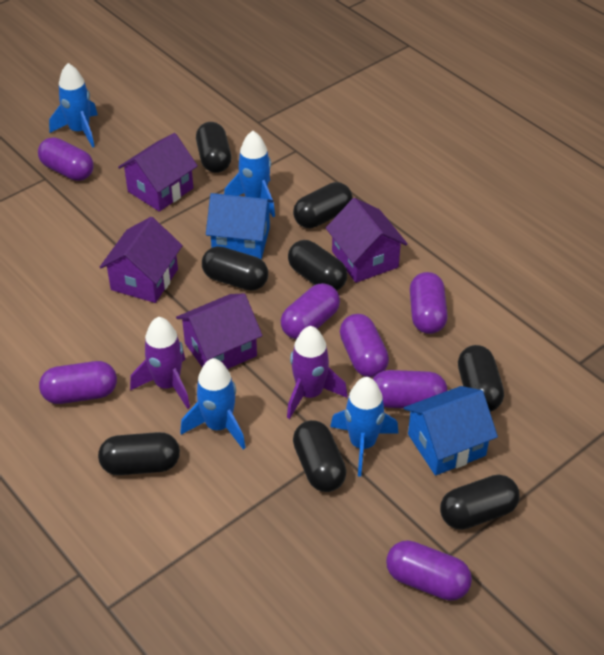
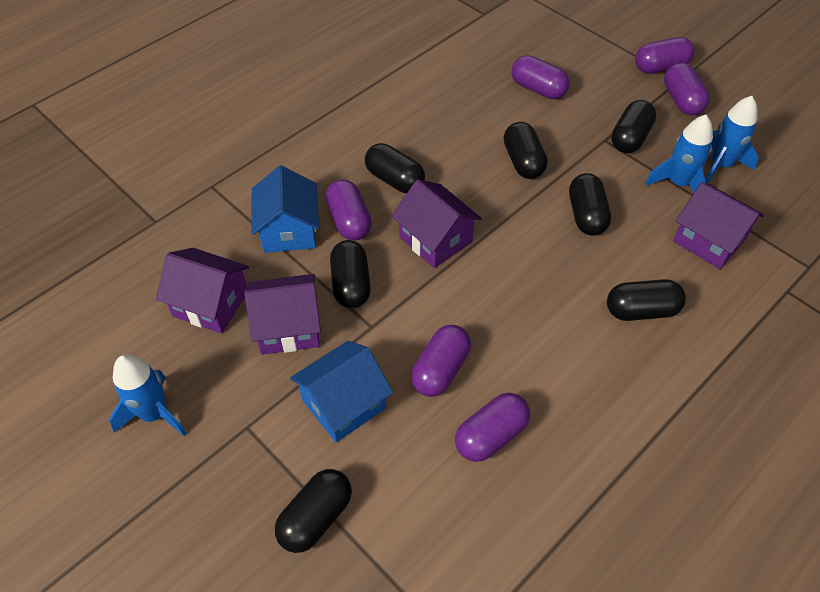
black capsule: 8 -> 7
blue rocket: 4 -> 3
purple capsule: 7 -> 6
purple rocket: 2 -> 0

